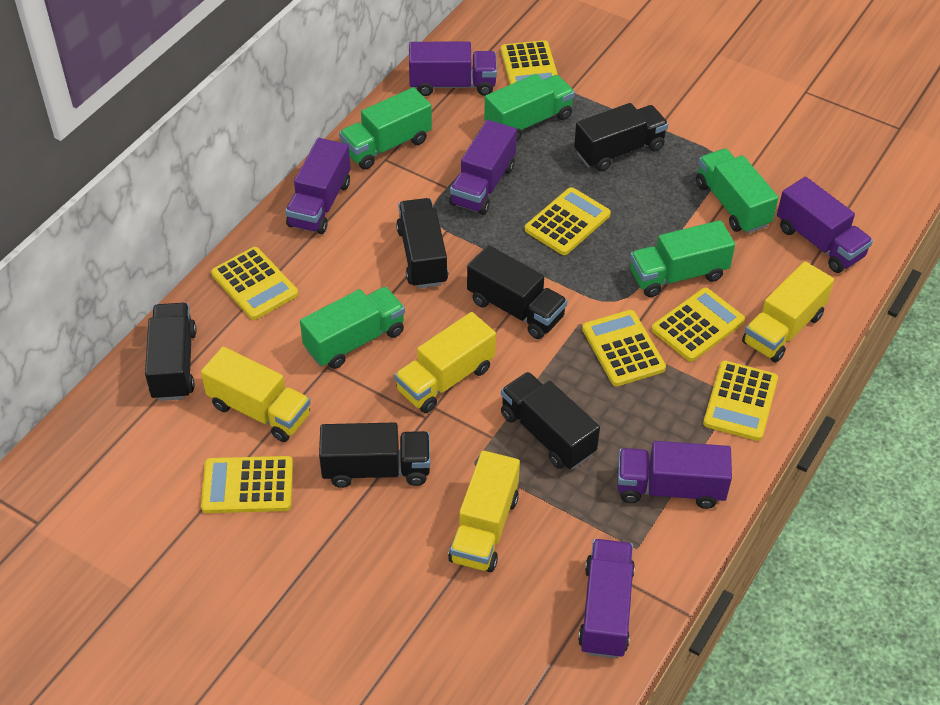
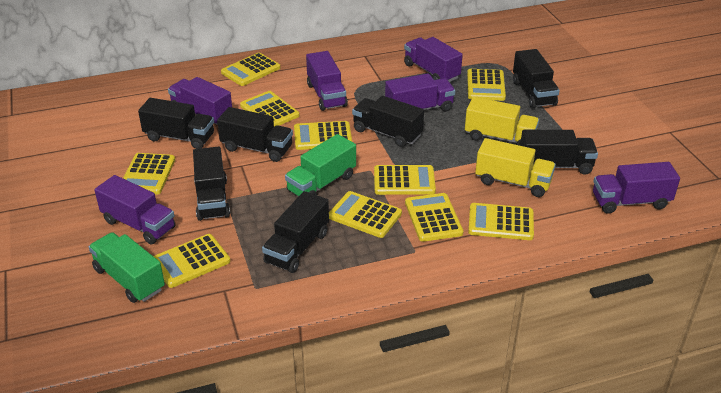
black truck: 6 -> 7
green truck: 5 -> 2
yellow calculator: 7 -> 10
yellow truck: 4 -> 2

